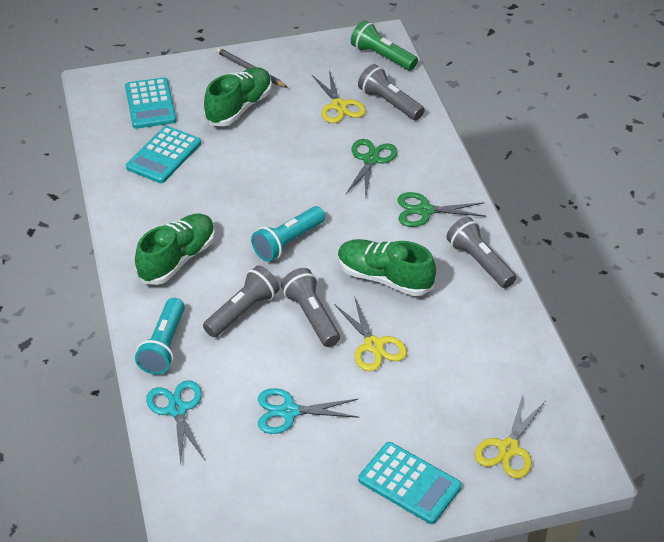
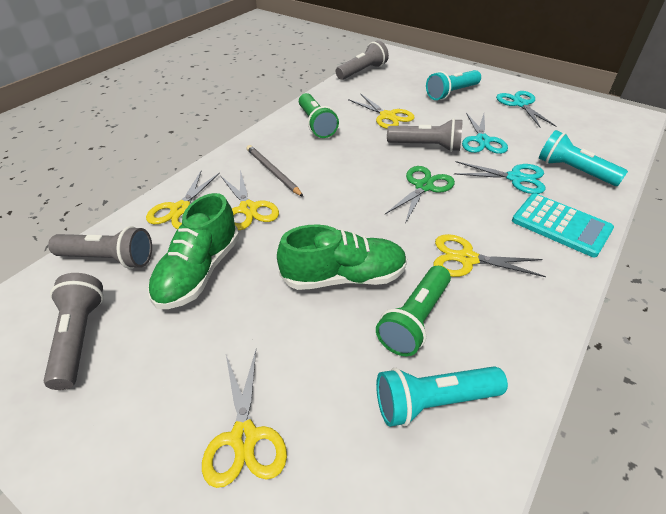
green flashlight: 1 -> 2
green scissors: 2 -> 1
green shoe: 3 -> 2
turquoise calculator: 3 -> 1
turquoise flashlight: 2 -> 3
turquoise scissors: 2 -> 3
yellow scissors: 3 -> 5

